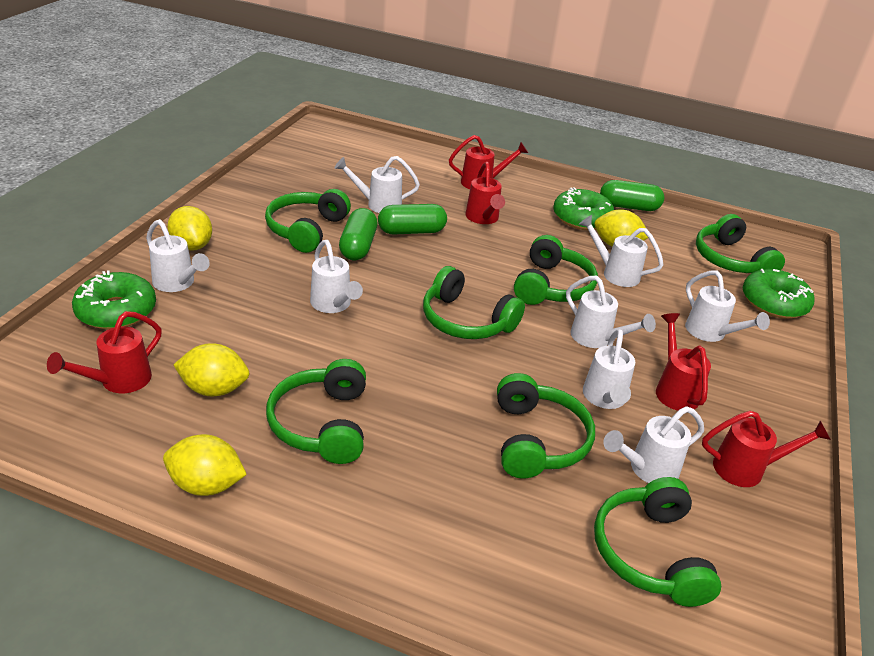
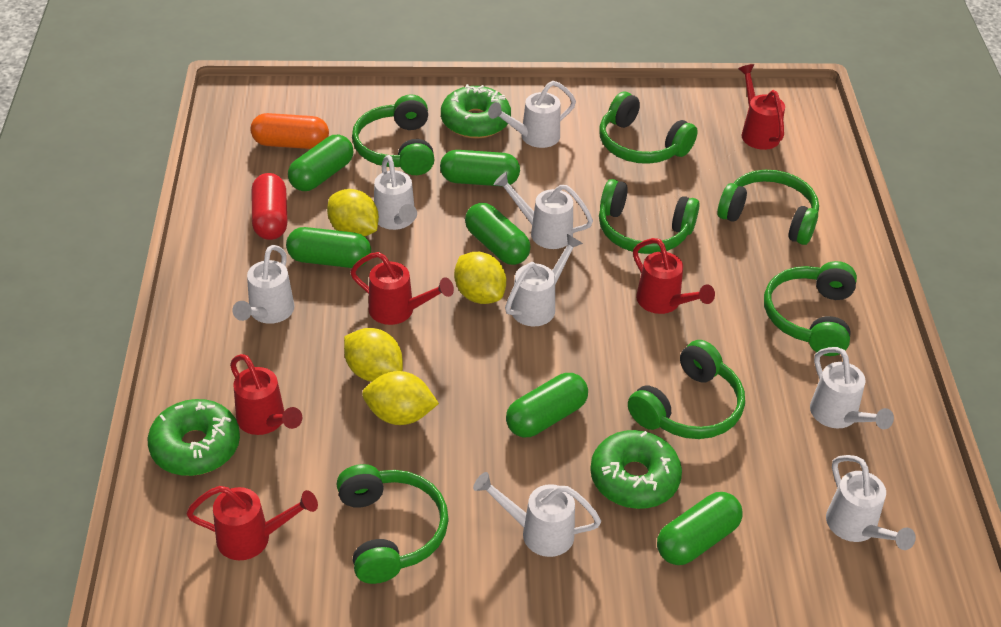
green capsule: 3 -> 6
orange capsule: 0 -> 1
red capsule: 0 -> 1

